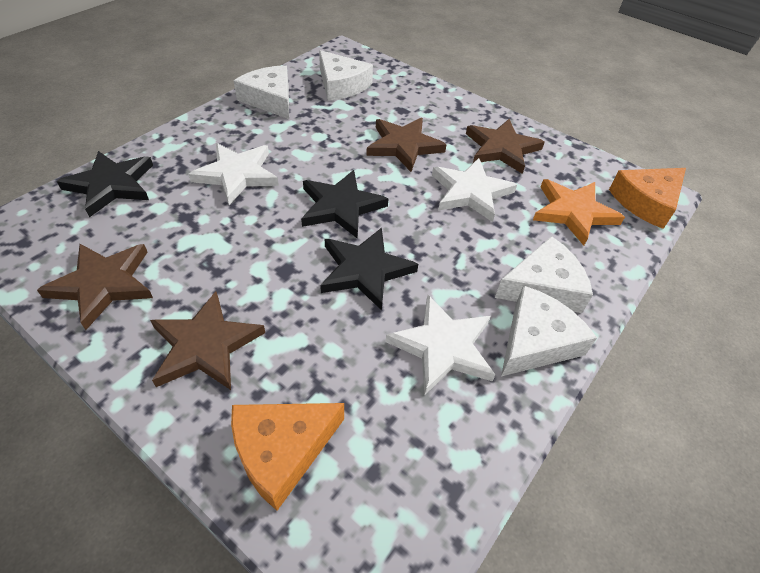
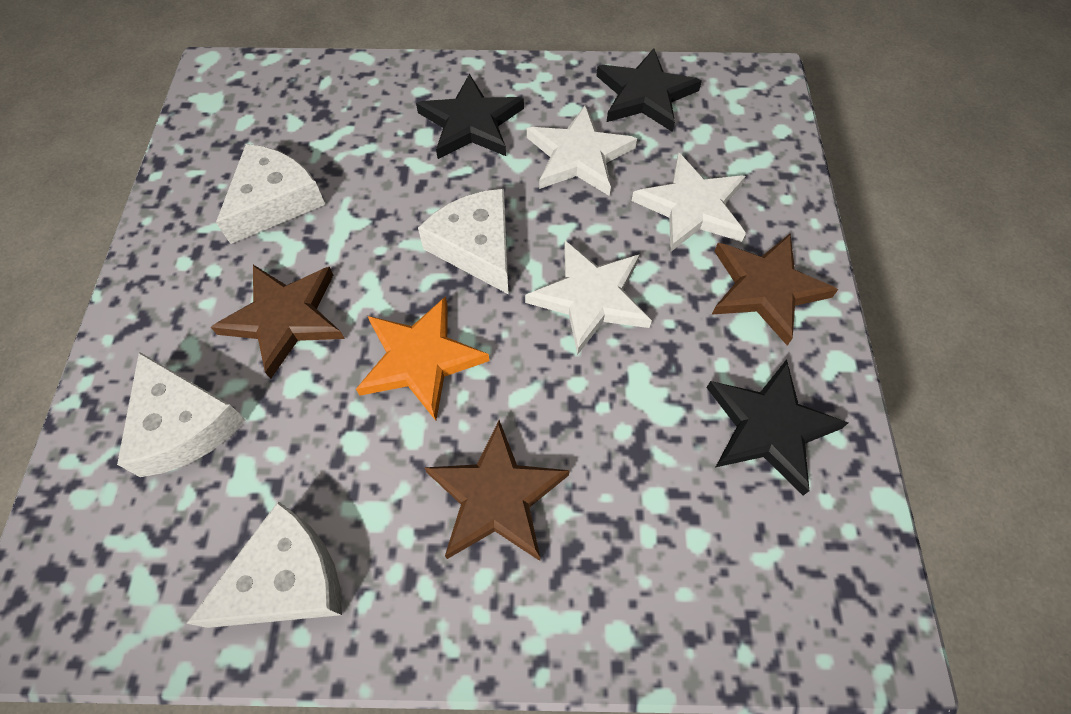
brown star: 4 -> 3
orange cheese: 2 -> 0

